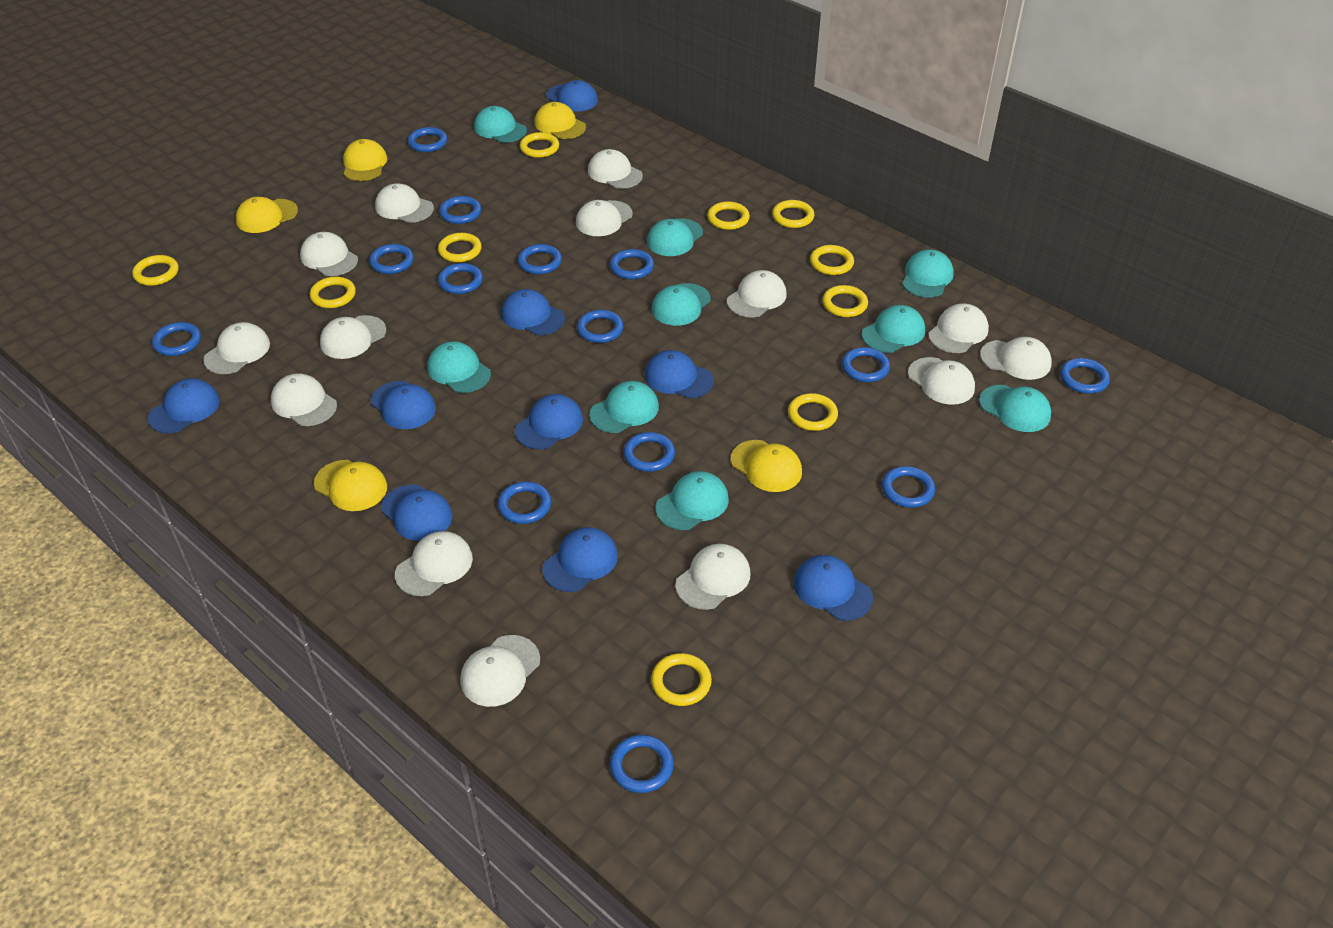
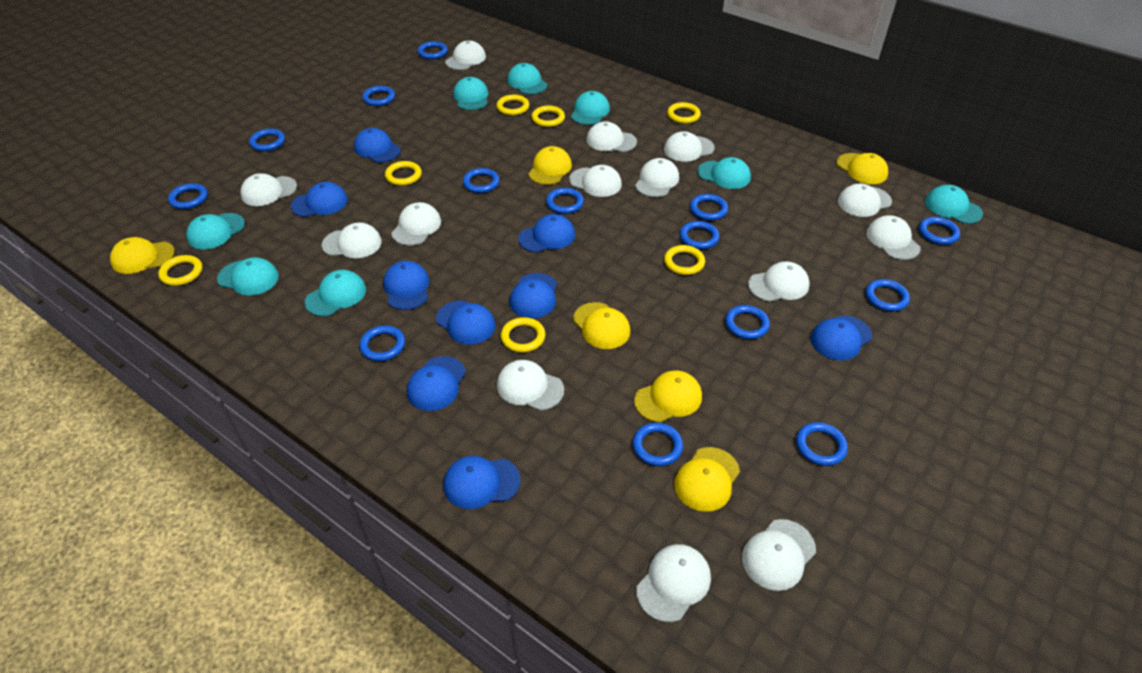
turquoise cap: 9 -> 8
yellow cap: 5 -> 6
yellow ring: 10 -> 7

